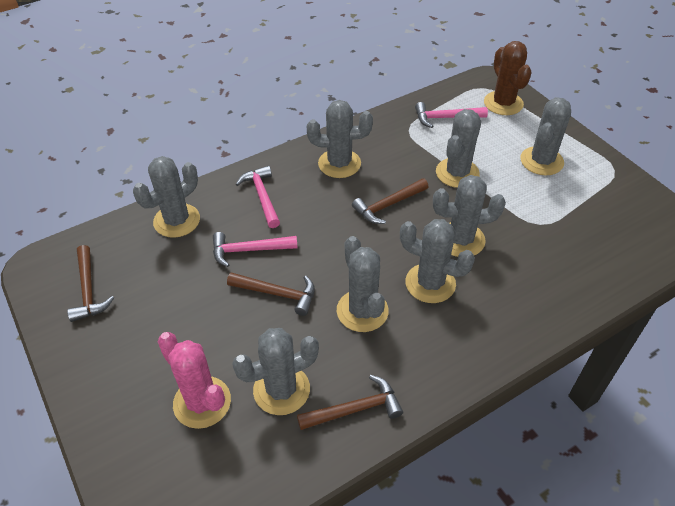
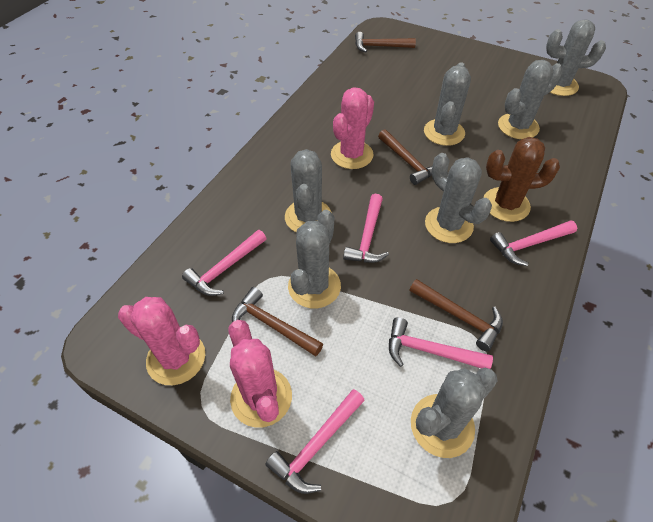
grey cactus: 8 -> 7
pink cactus: 1 -> 3
pink hammer: 3 -> 5

